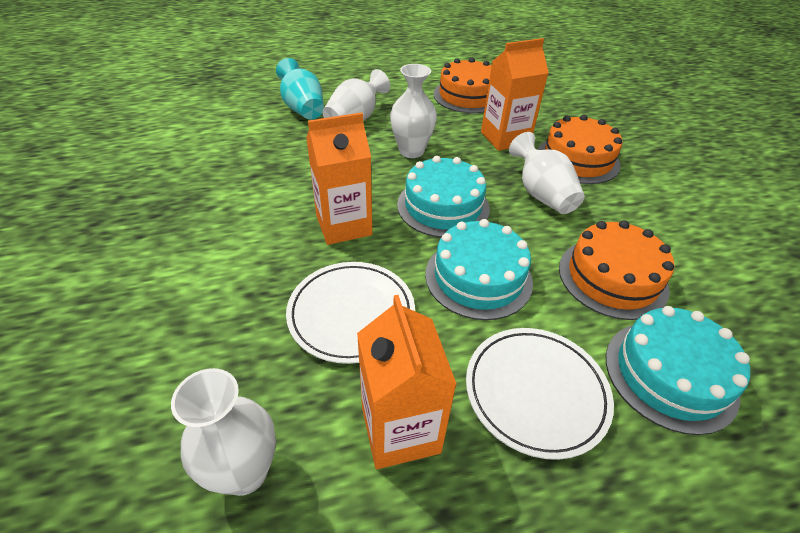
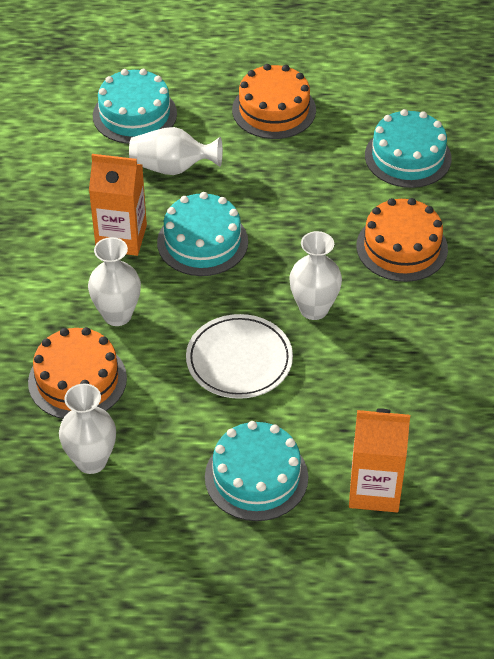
orange carton: 3 -> 2
turquoise cake: 3 -> 4
turquoise vase: 1 -> 0
white plate: 2 -> 1

